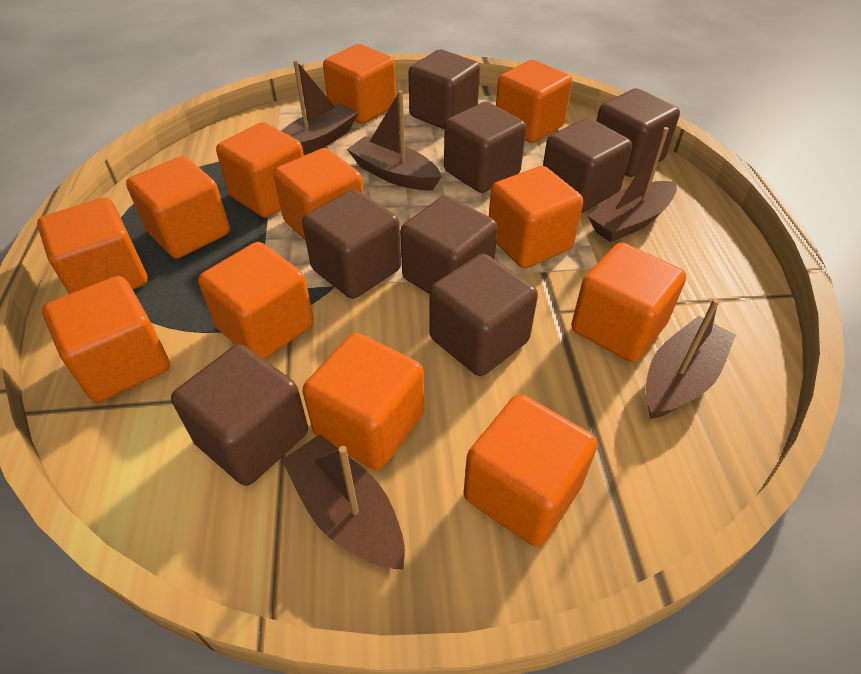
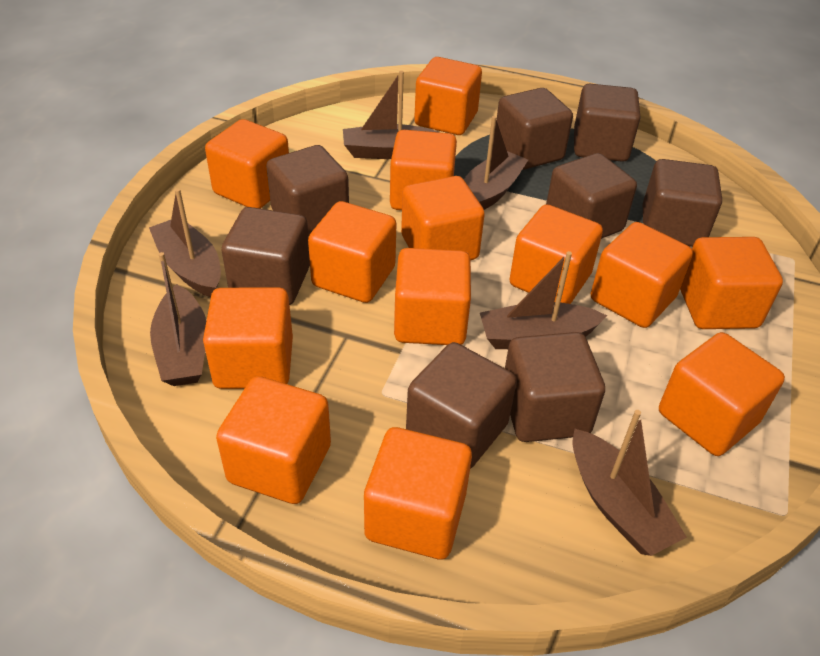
brown boat: 5 -> 6
orange cube: 12 -> 13

